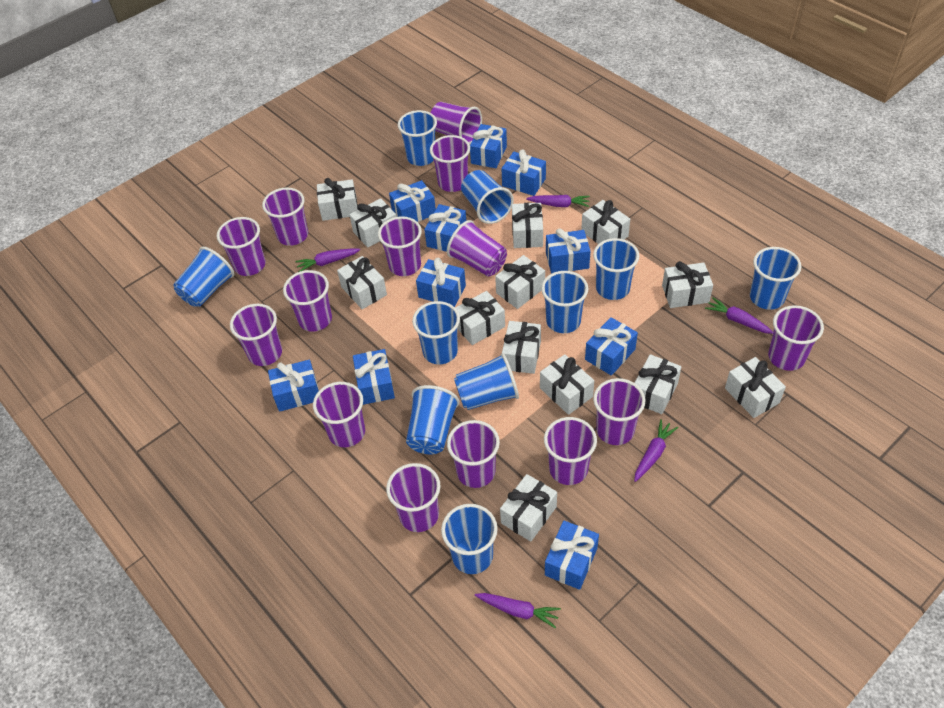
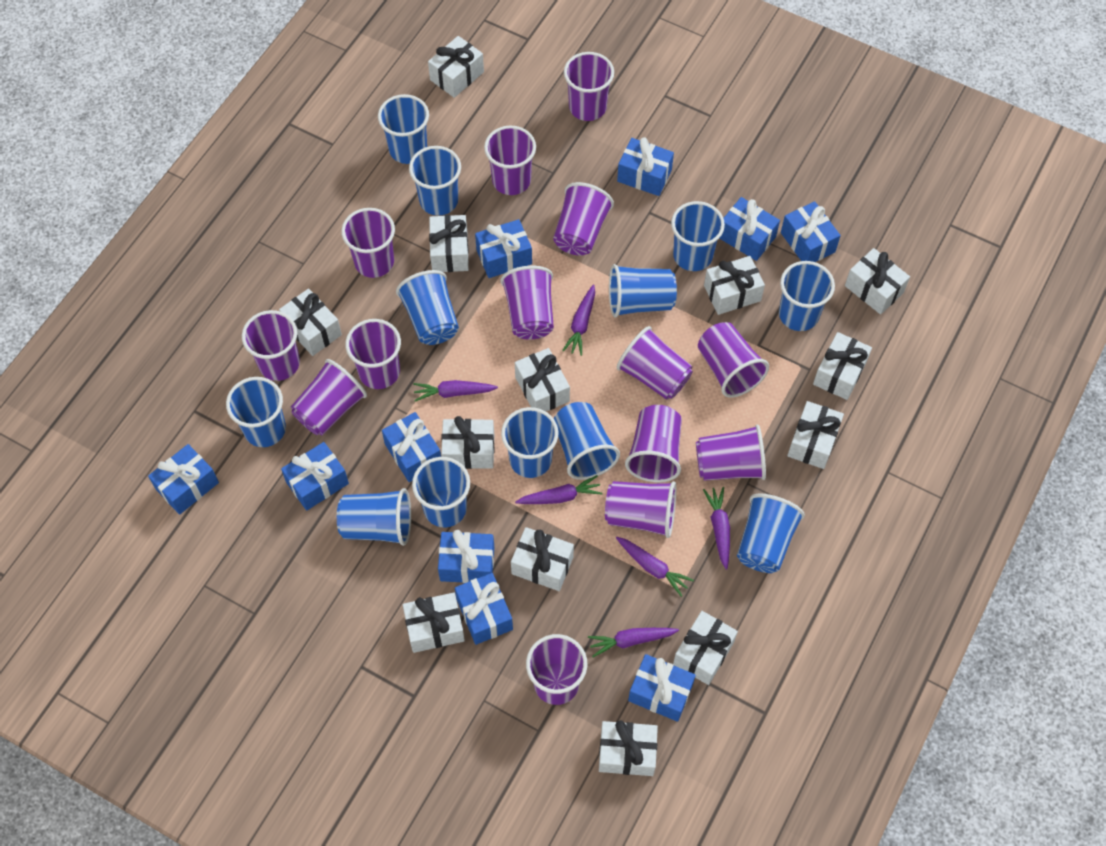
blue cup: 10 -> 12
purple carrot: 5 -> 6

